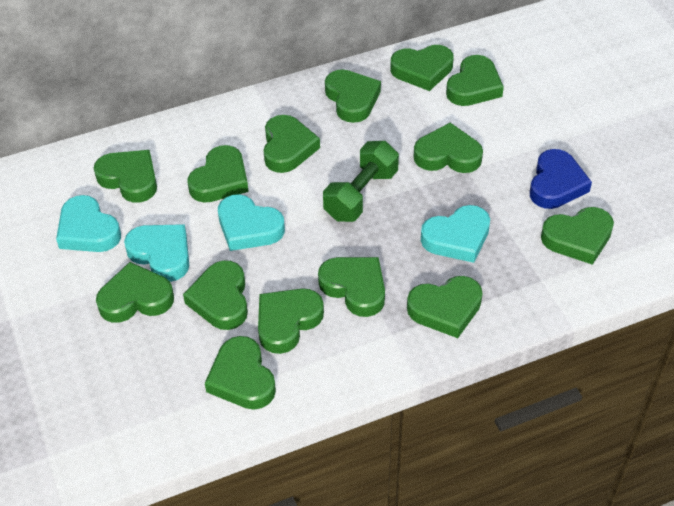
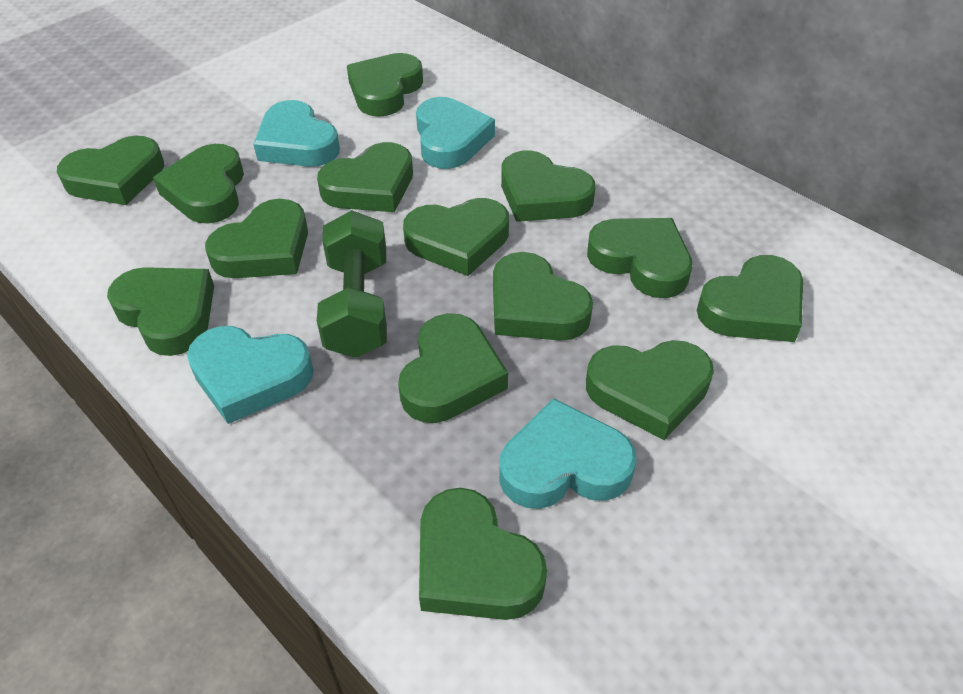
blue heart: 1 -> 0

